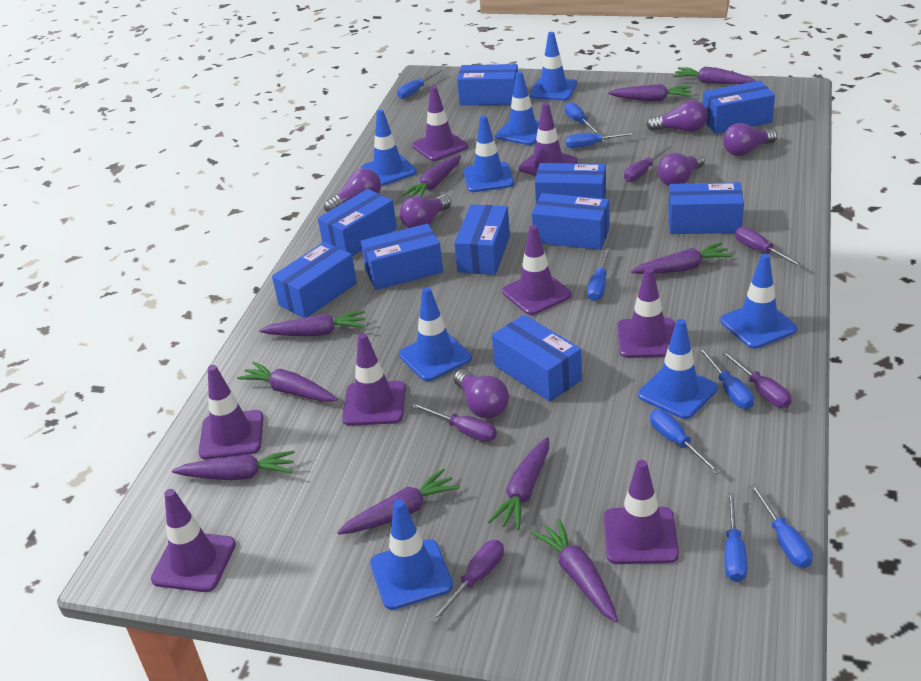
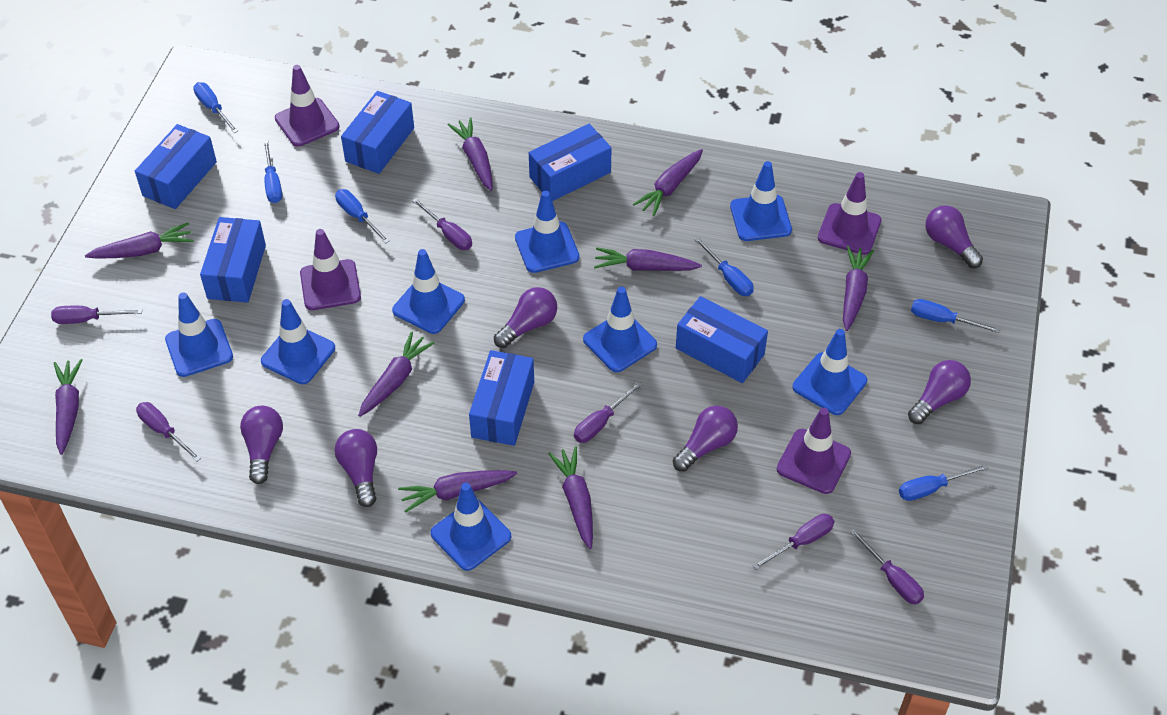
blue box: 10 -> 6
blue screwdriver: 8 -> 6
purple carrot: 10 -> 9
purple screwdriver: 5 -> 6
purple traffic cone: 8 -> 4

